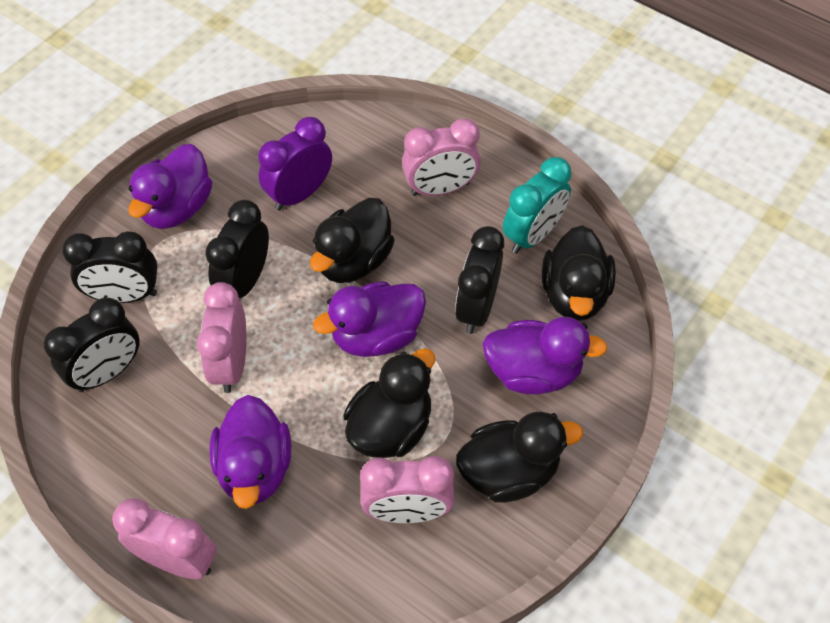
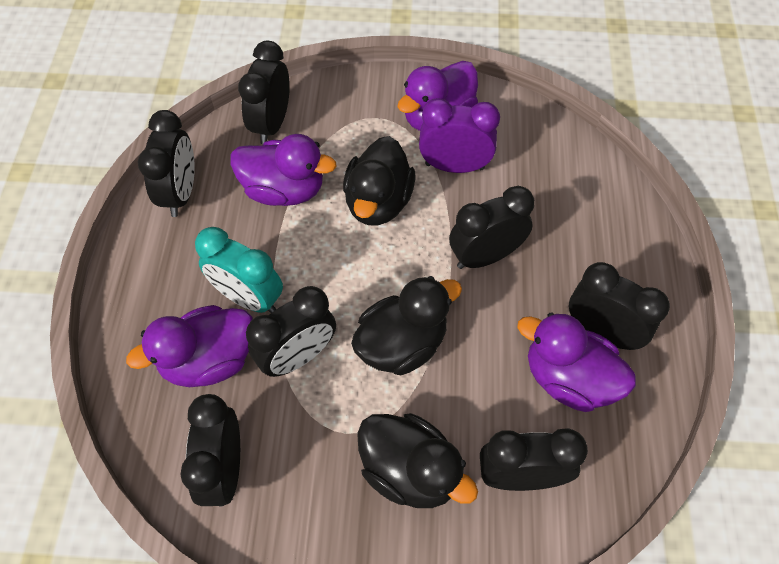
black clock: 4 -> 7
black duck: 4 -> 3
pink clock: 4 -> 0

